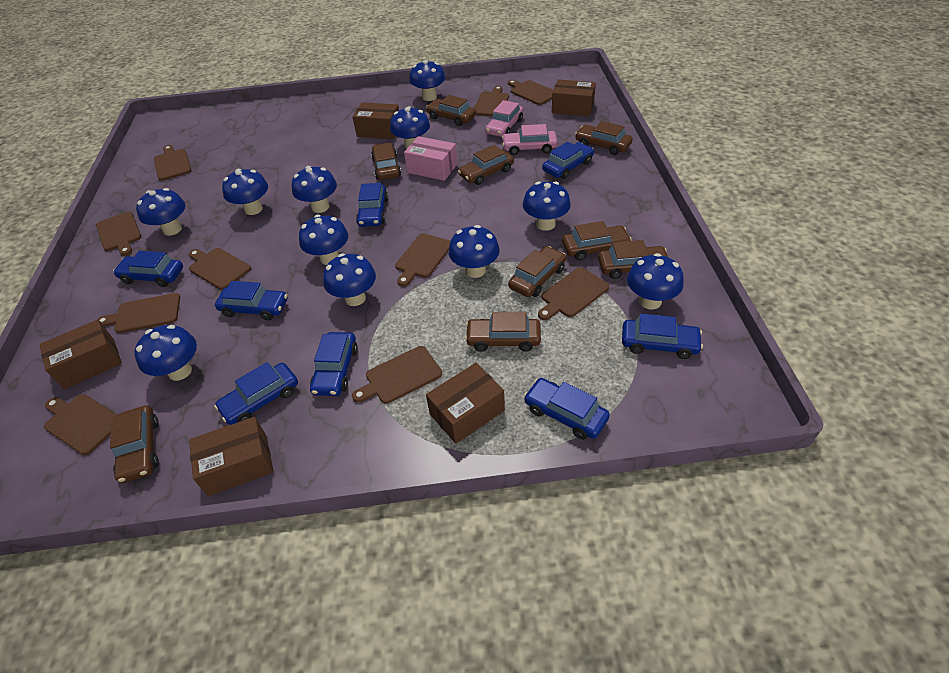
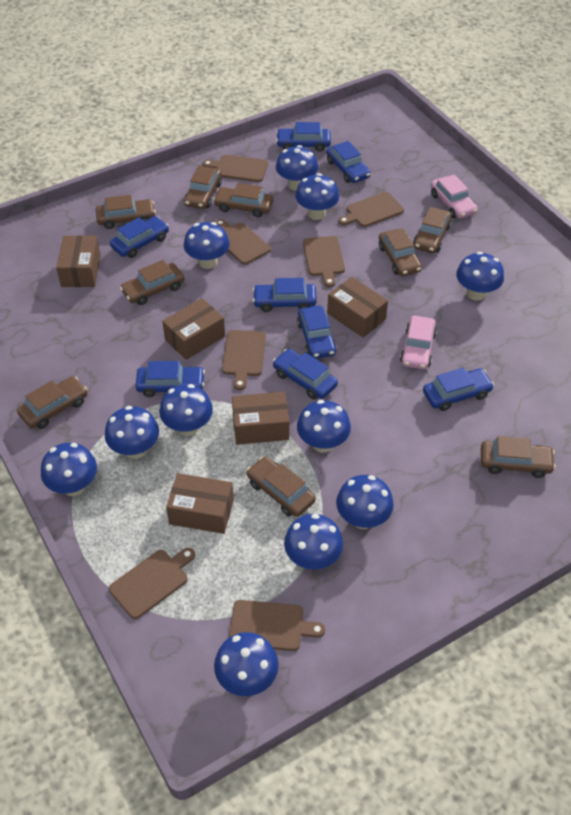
brown cutting board: 10 -> 7
pink box: 1 -> 0

